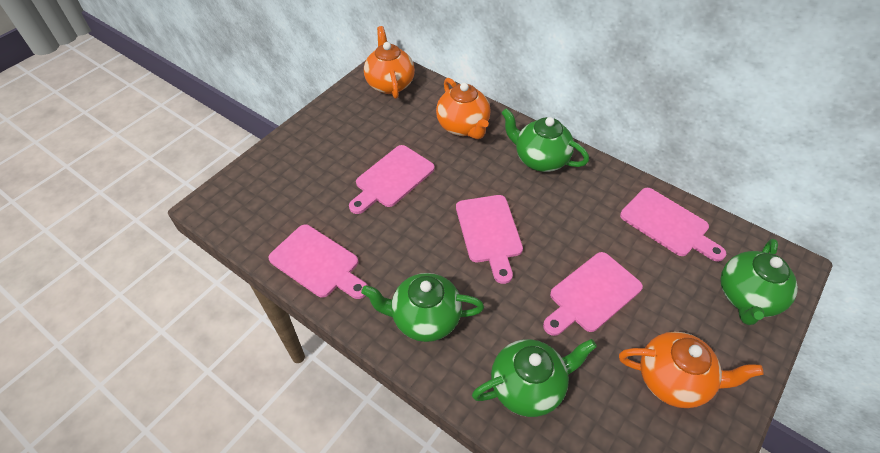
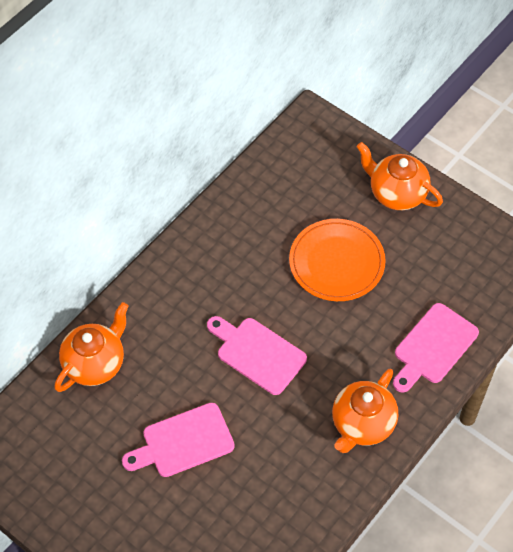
green teapot: 4 -> 0
orange plate: 0 -> 1
pink cutting board: 5 -> 3

